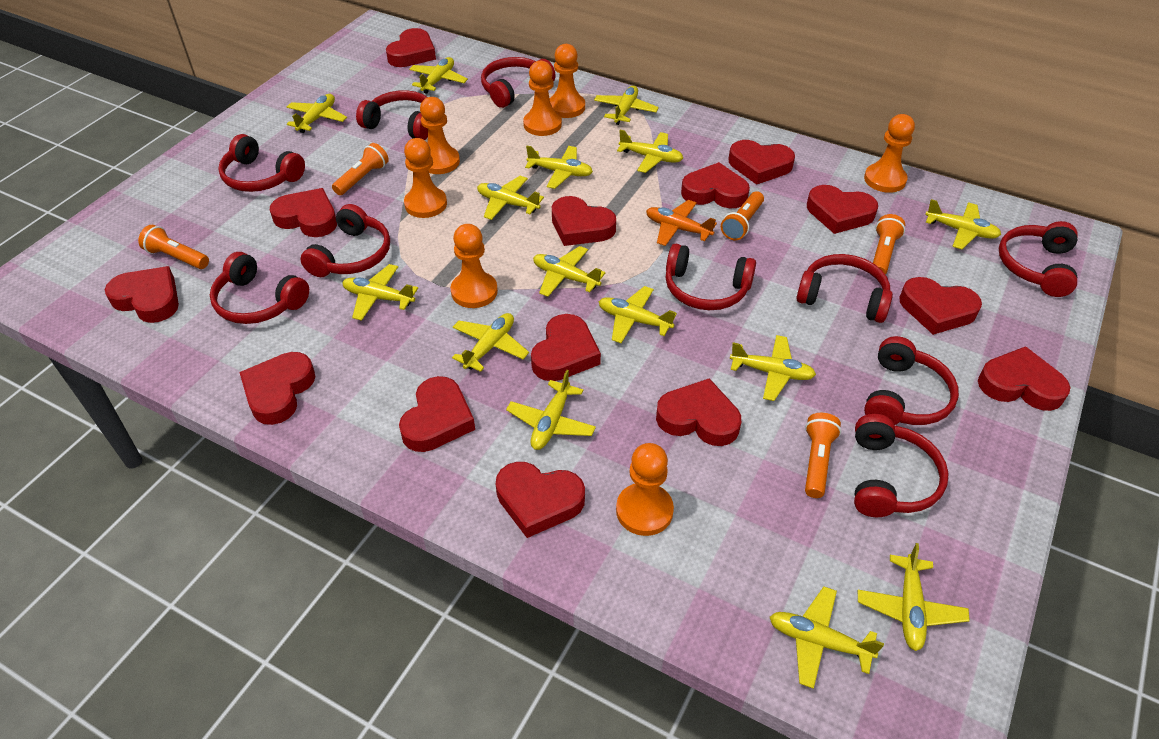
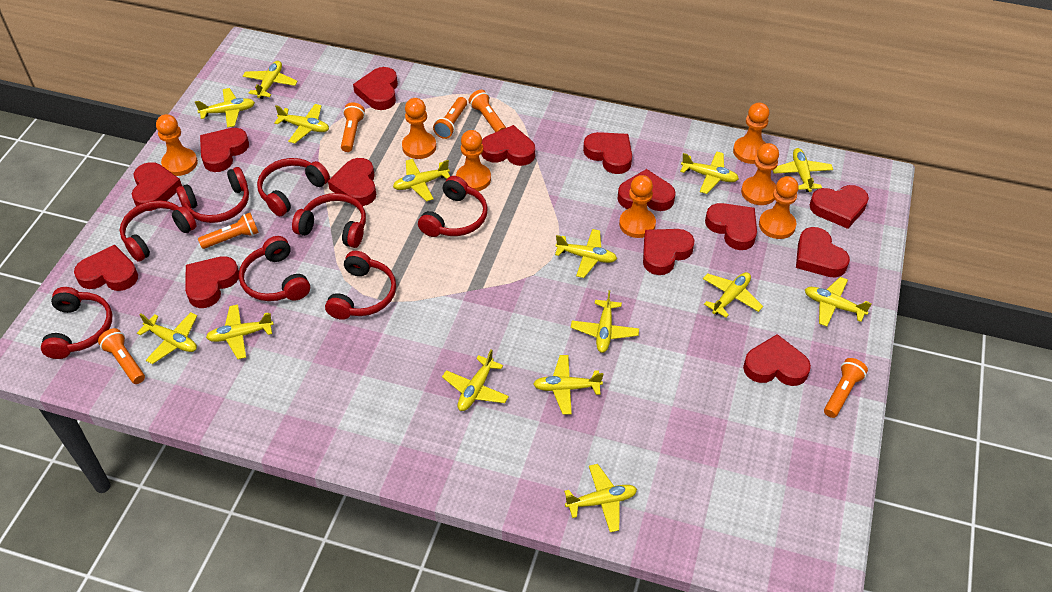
orange flashlight: 5 -> 6
orange plane: 1 -> 0
red headphones: 10 -> 8

